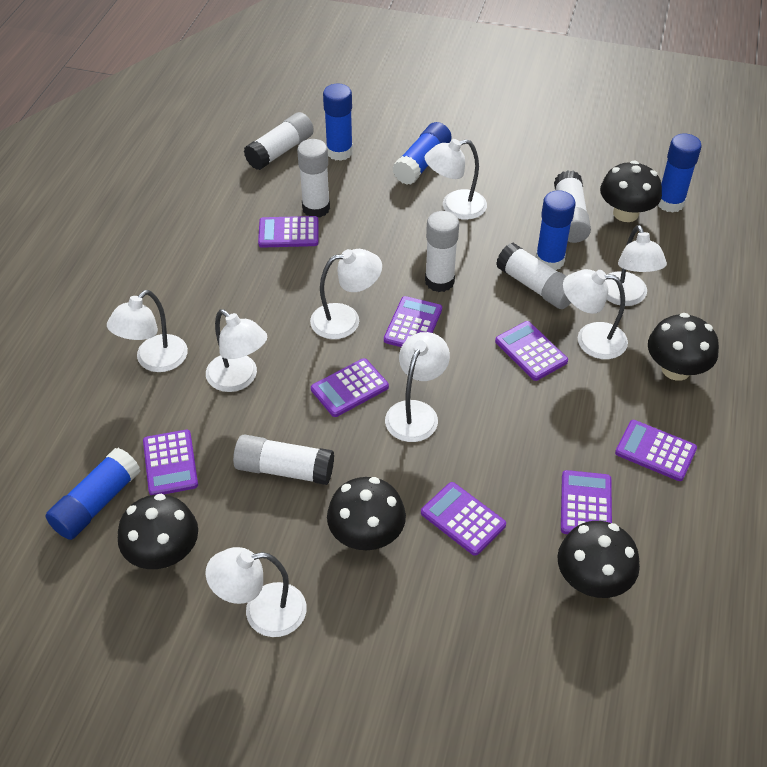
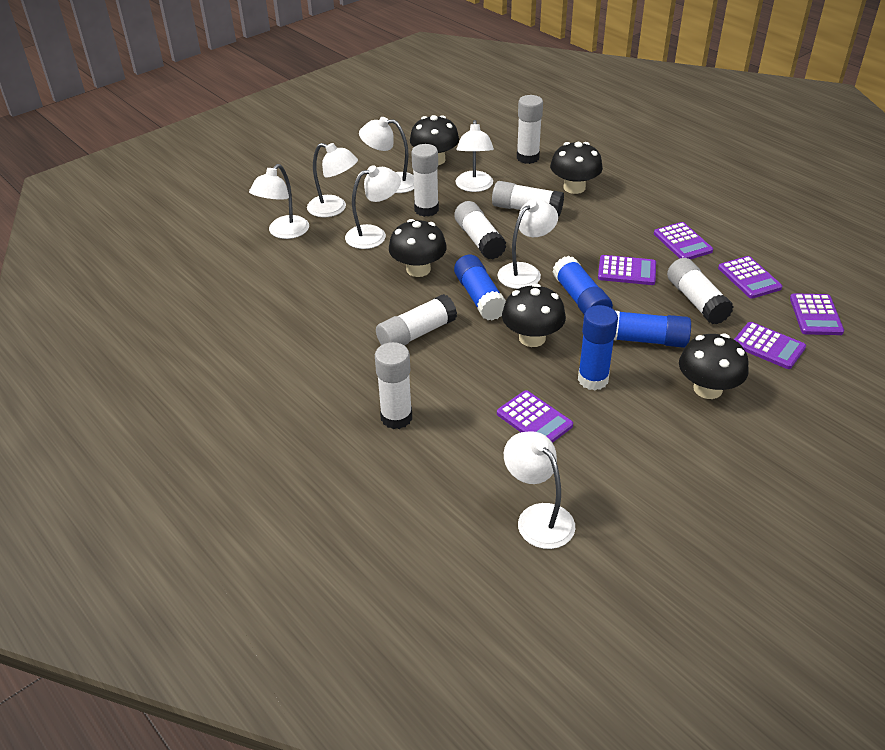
blue glue stick: 5 -> 4
purple calculator: 8 -> 6
white glue stick: 6 -> 7
white lamp: 8 -> 7

